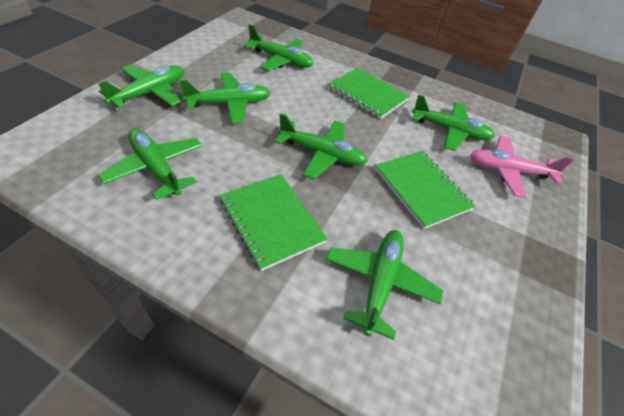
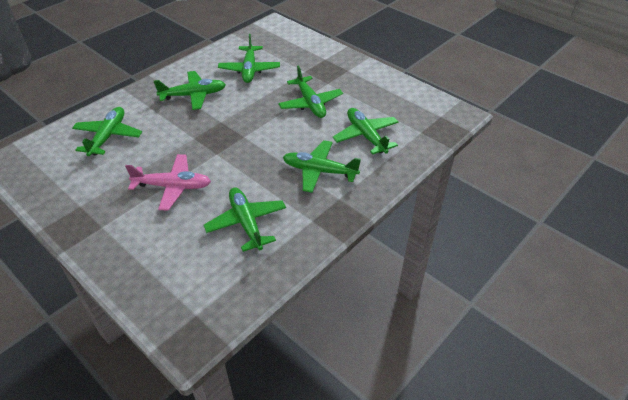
green notebook: 3 -> 0

